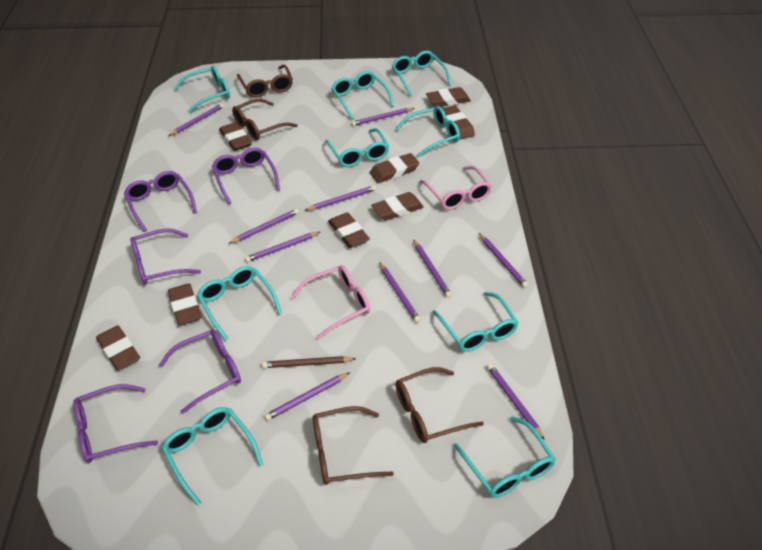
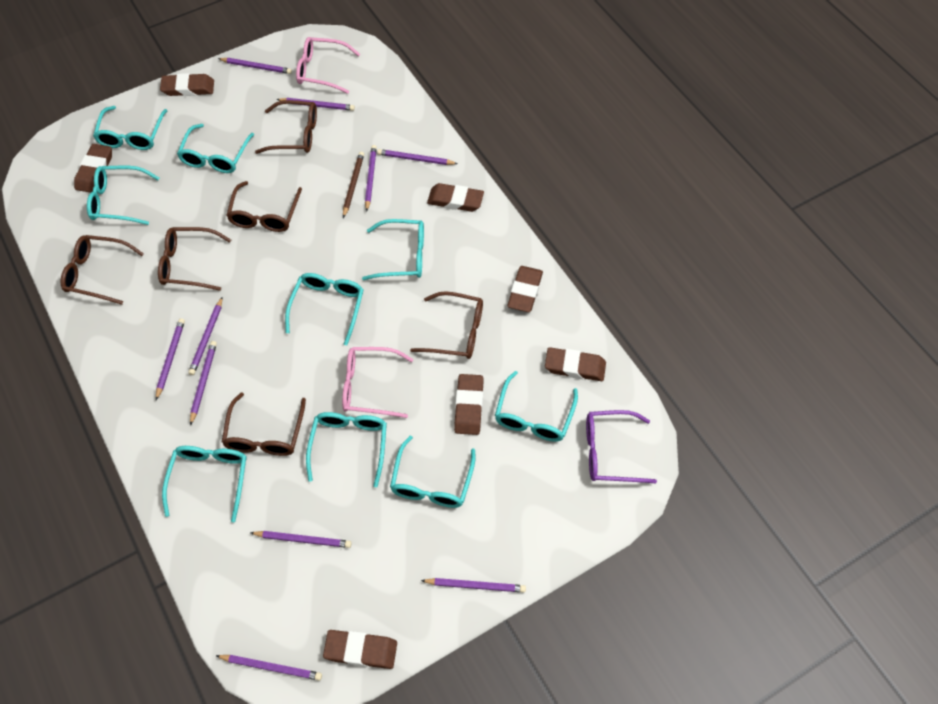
brown eraser: 8 -> 7
brown glasses: 4 -> 6
purple glasses: 5 -> 1

